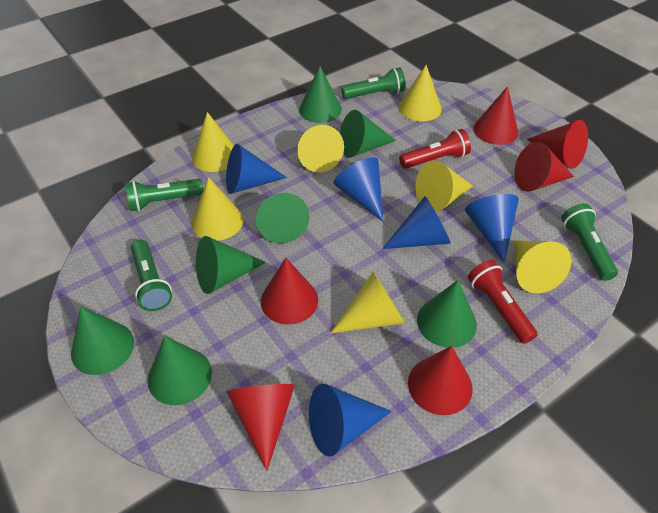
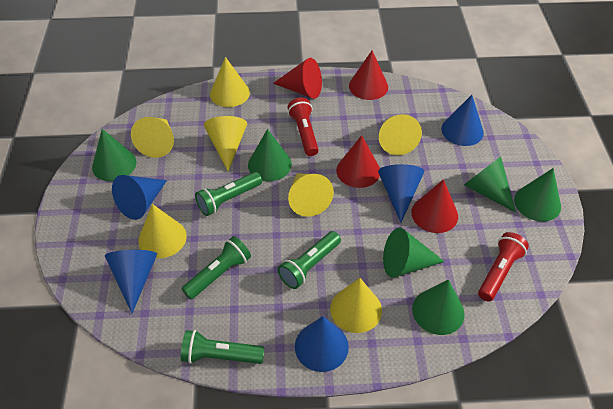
green cone: 7 -> 6
red cone: 6 -> 4

